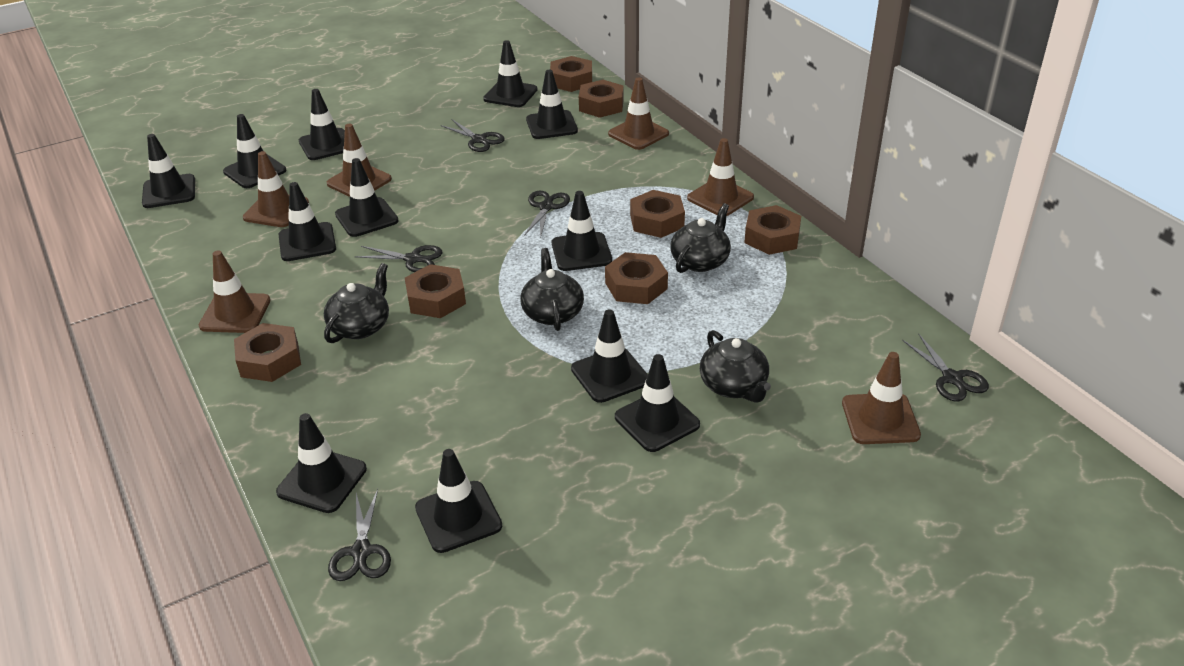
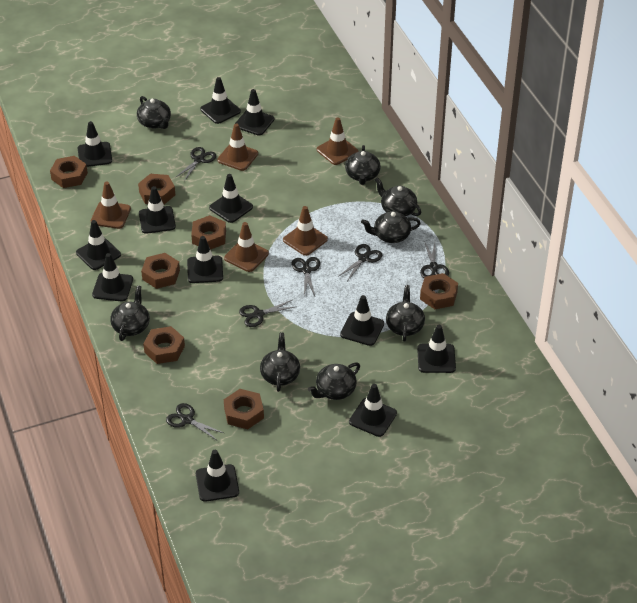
black scissors: 5 -> 6
black teapot: 4 -> 8
brown traffic cone: 6 -> 5

